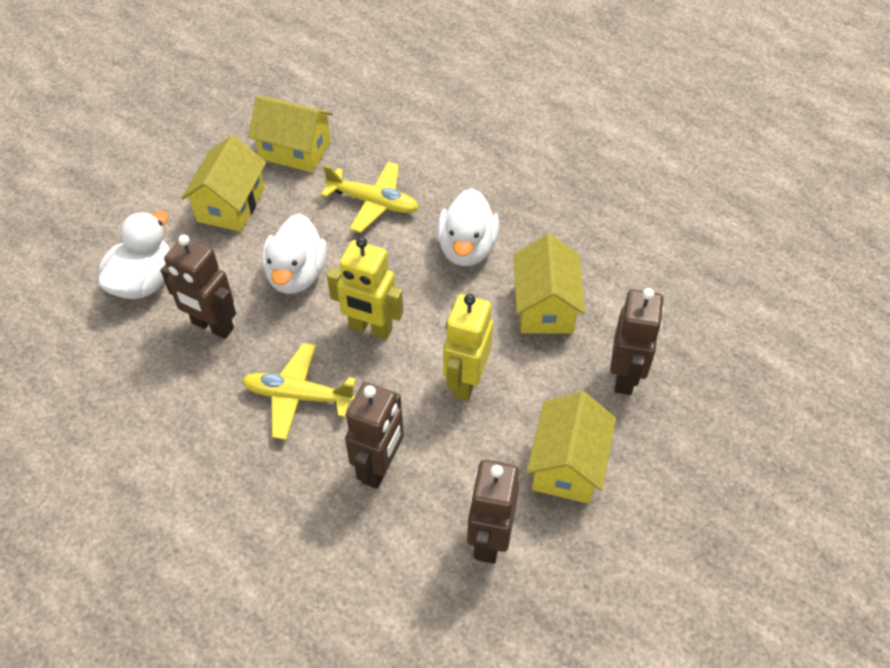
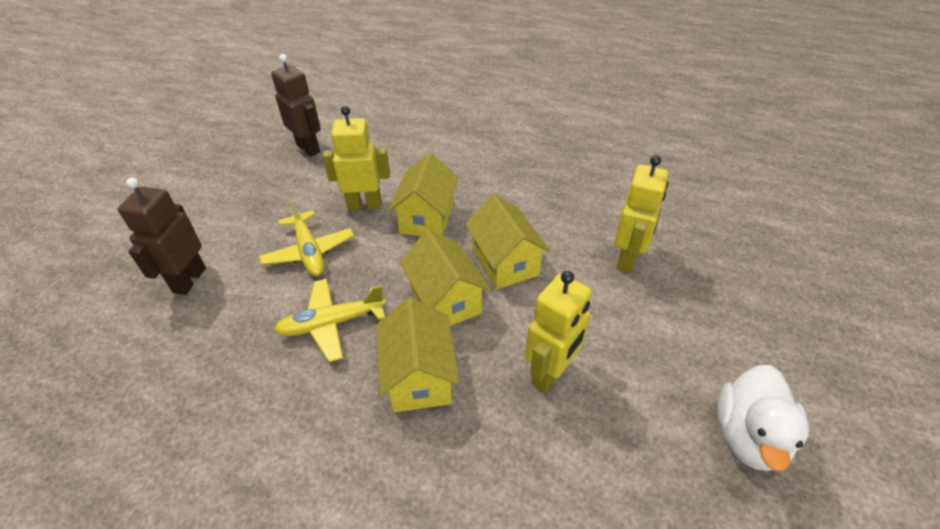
brown robot: 4 -> 2
white duck: 3 -> 1
yellow robot: 2 -> 3

